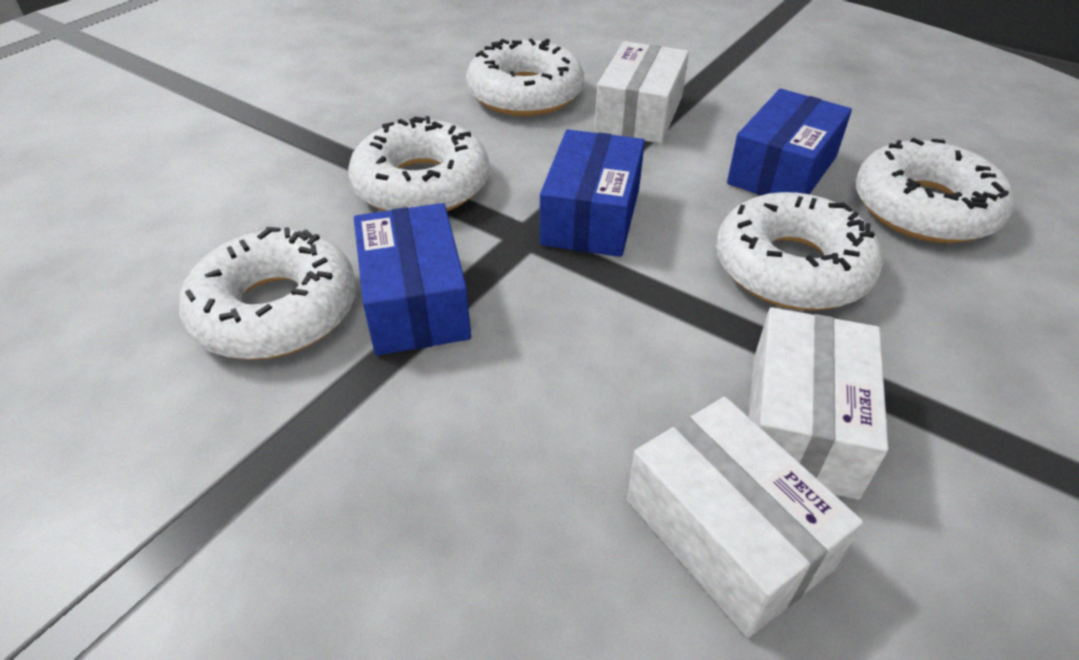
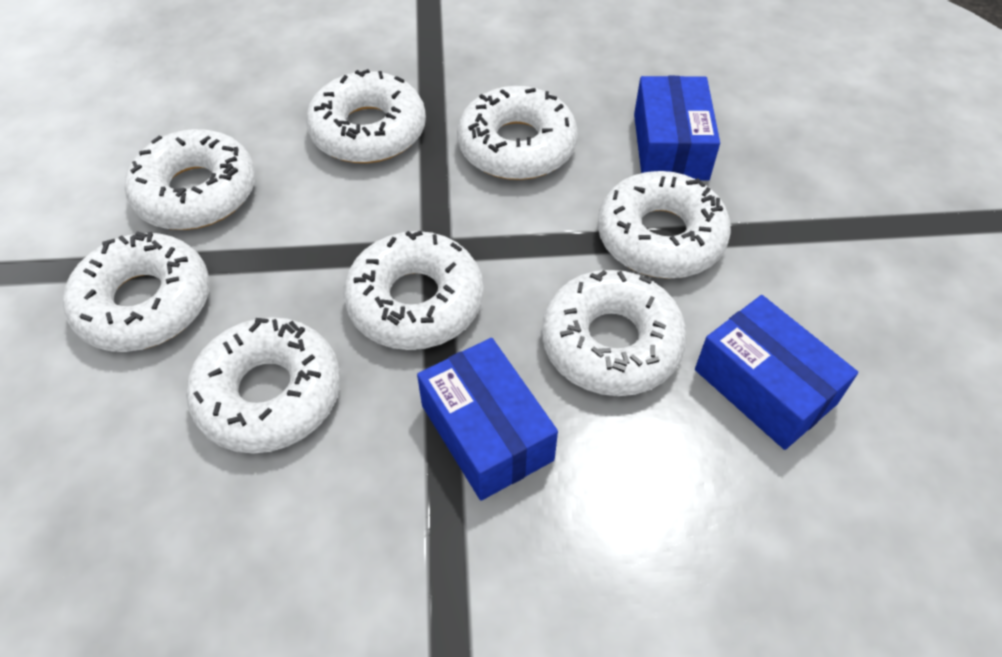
white box: 3 -> 0
white donut: 5 -> 8

